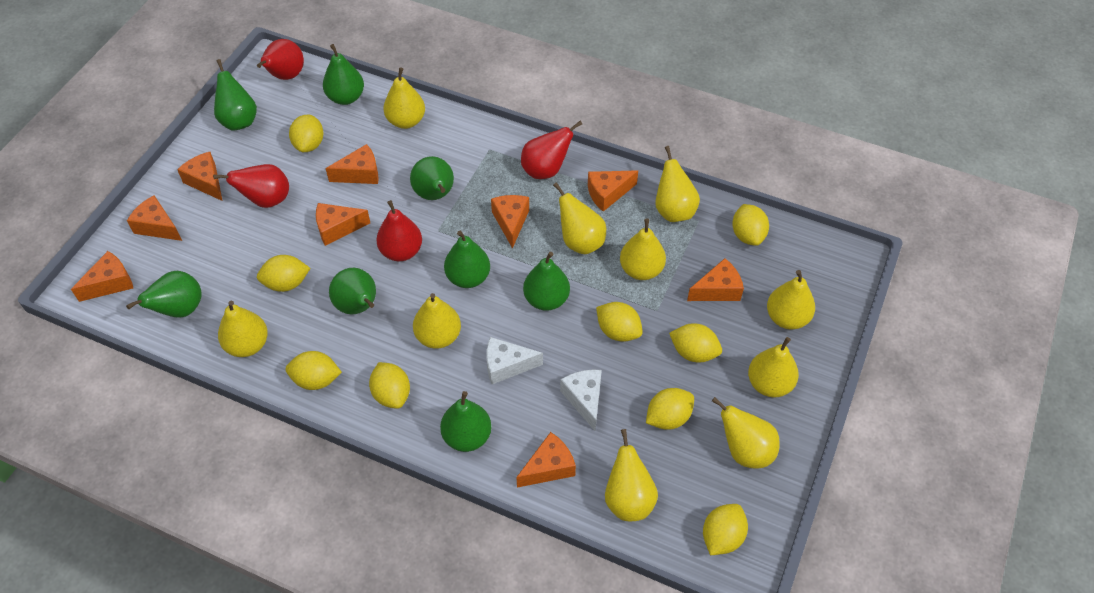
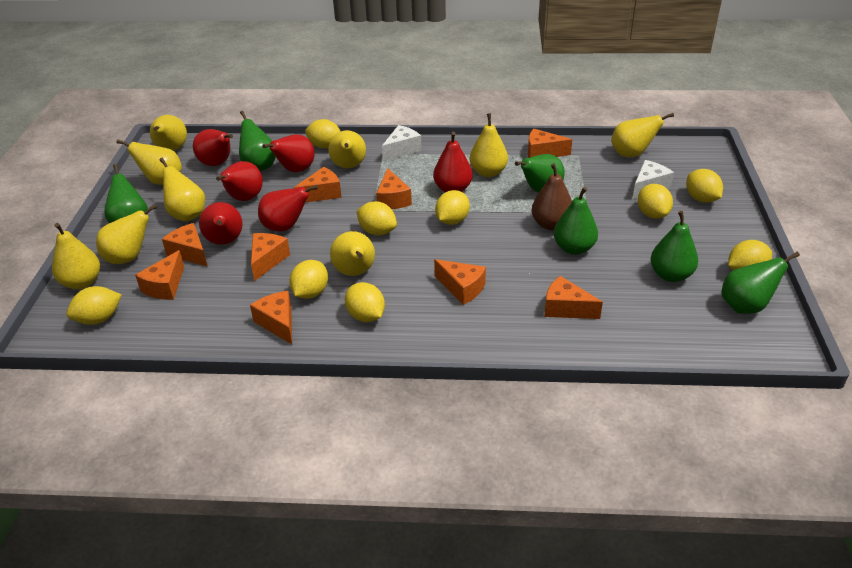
brown pear: 0 -> 1
green pear: 8 -> 6
red pear: 4 -> 6
yellow pear: 10 -> 9

